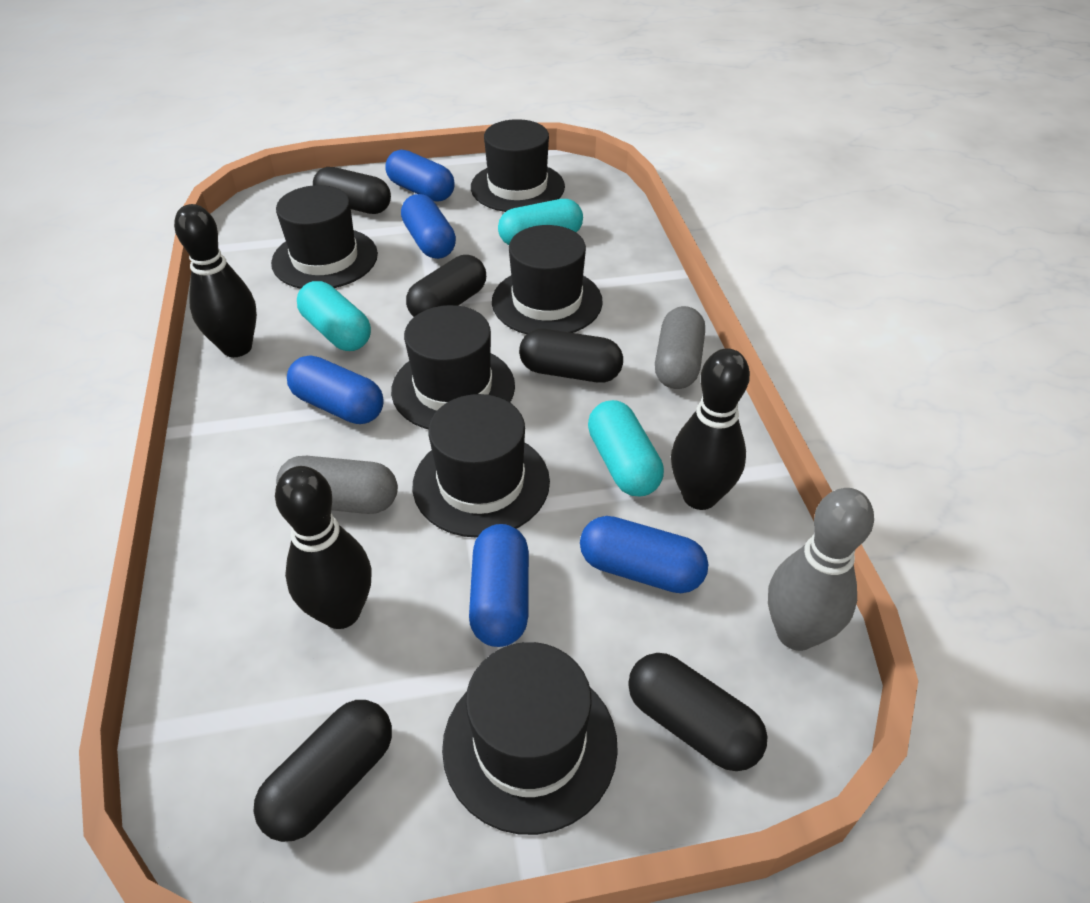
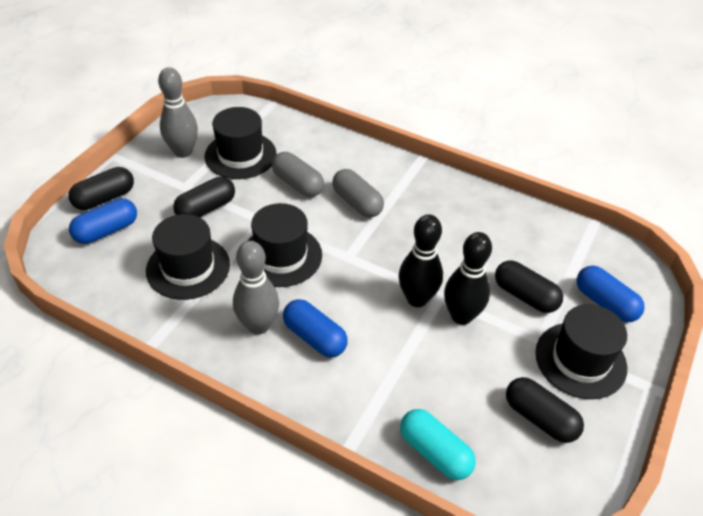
black bowling pin: 3 -> 2
black capsule: 5 -> 4
black hat: 6 -> 4
blue capsule: 5 -> 3
grey bowling pin: 1 -> 2
turquoise capsule: 3 -> 1

